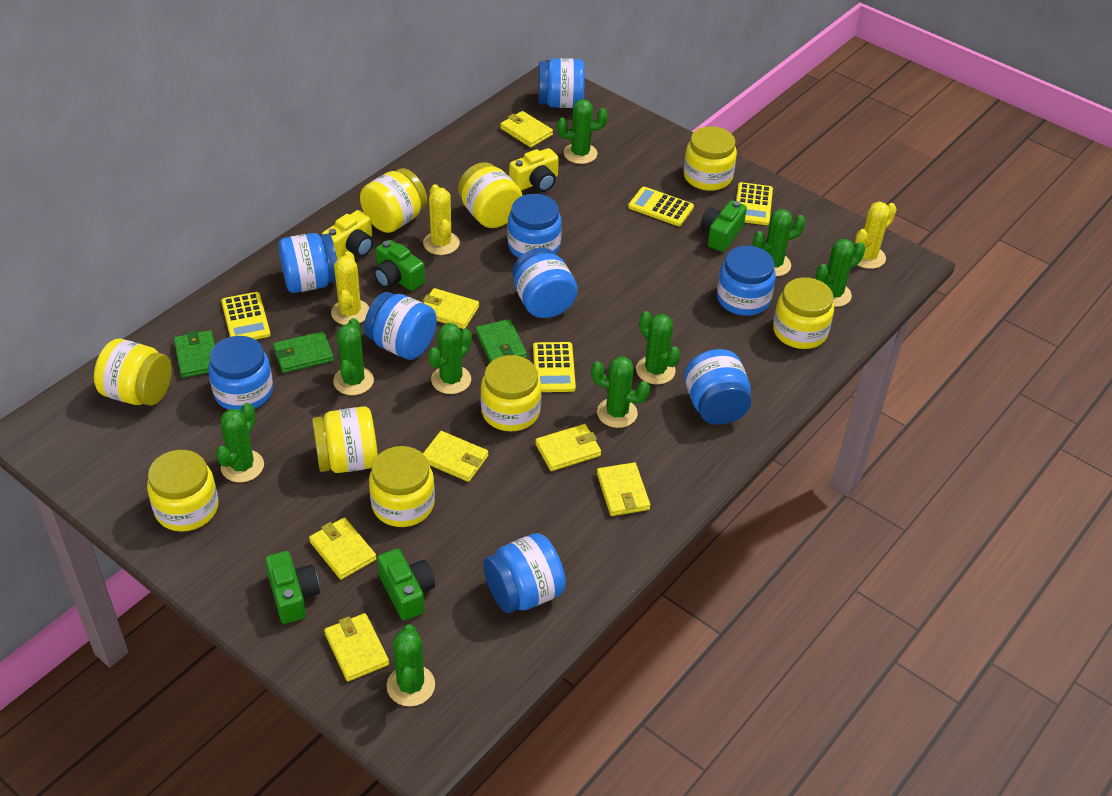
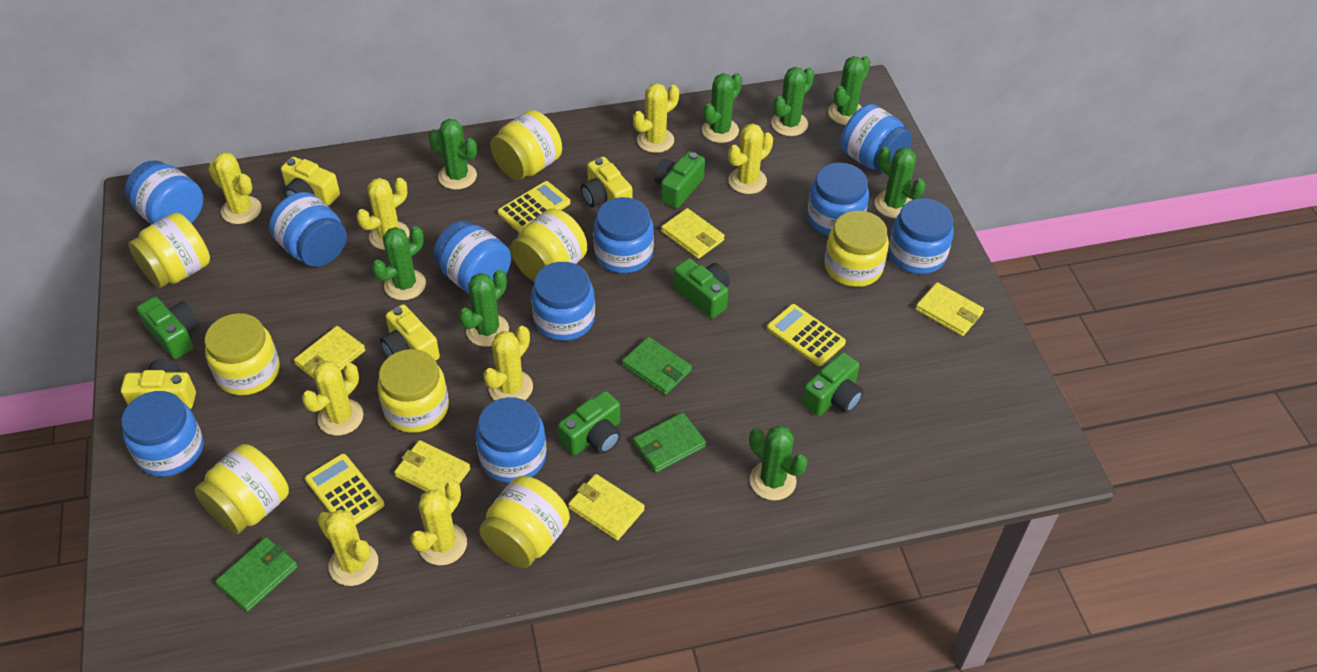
blue jar: 9 -> 10
green cactus: 9 -> 8
green camera: 4 -> 5
yellow cactus: 3 -> 8
yellow calculator: 4 -> 3
yellow camera: 2 -> 4
yellow jar: 9 -> 8
yellow wallet: 7 -> 5

